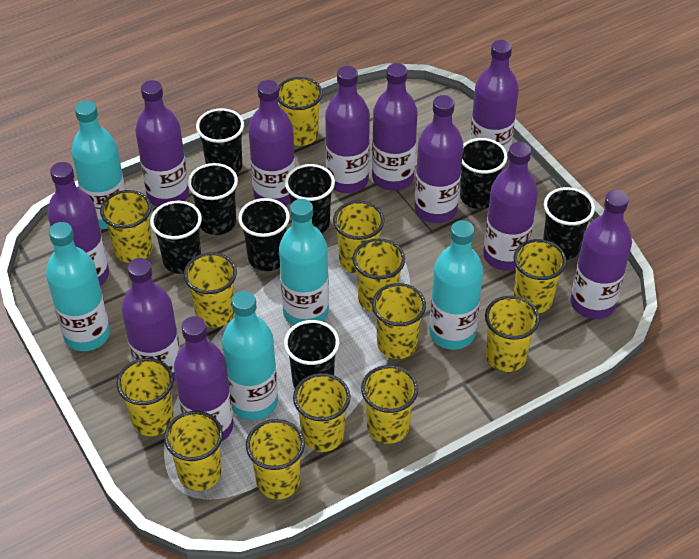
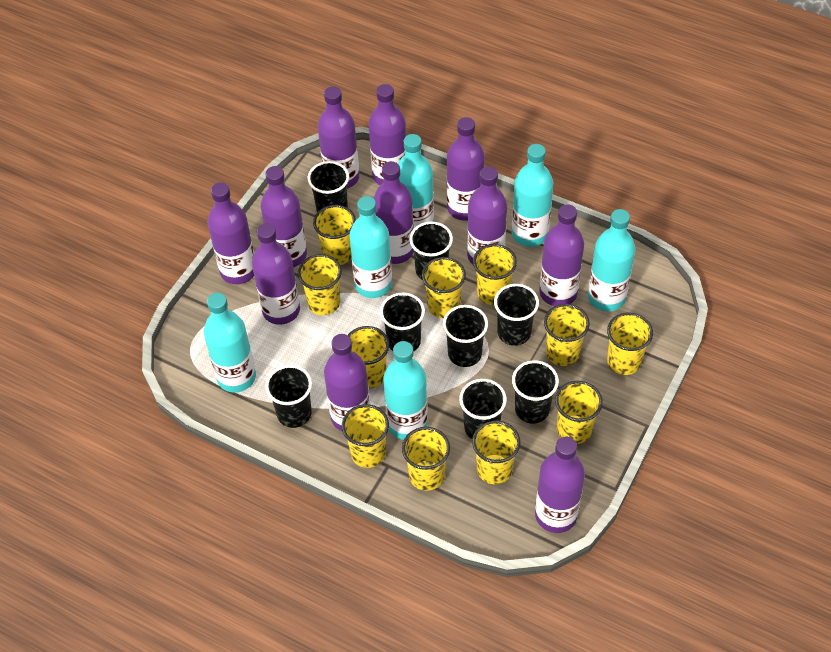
turquoise bottle: 5 -> 6
yellow cup: 13 -> 11

